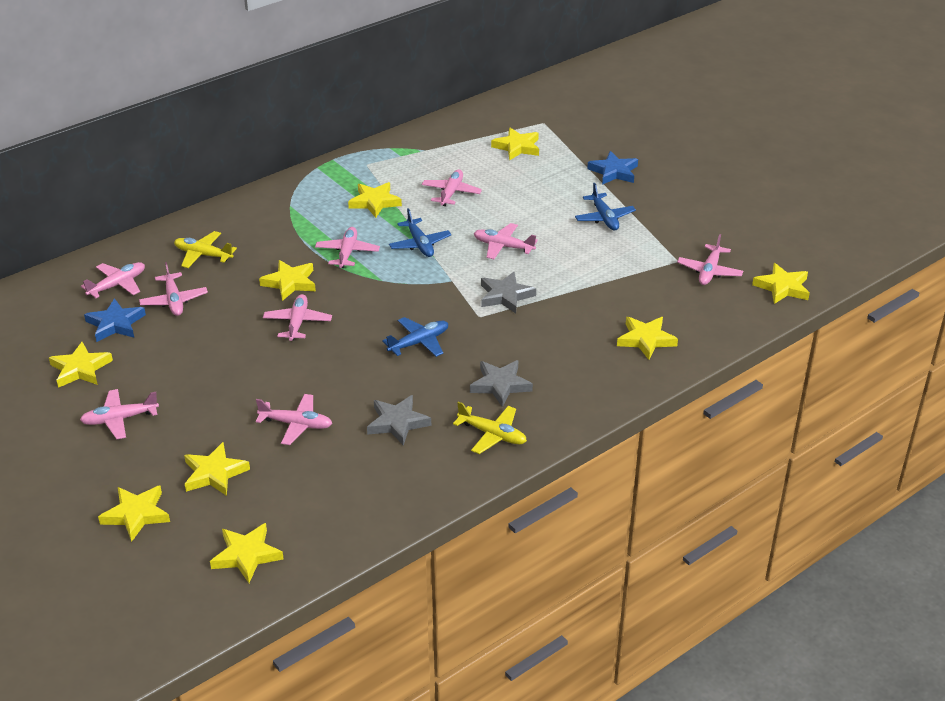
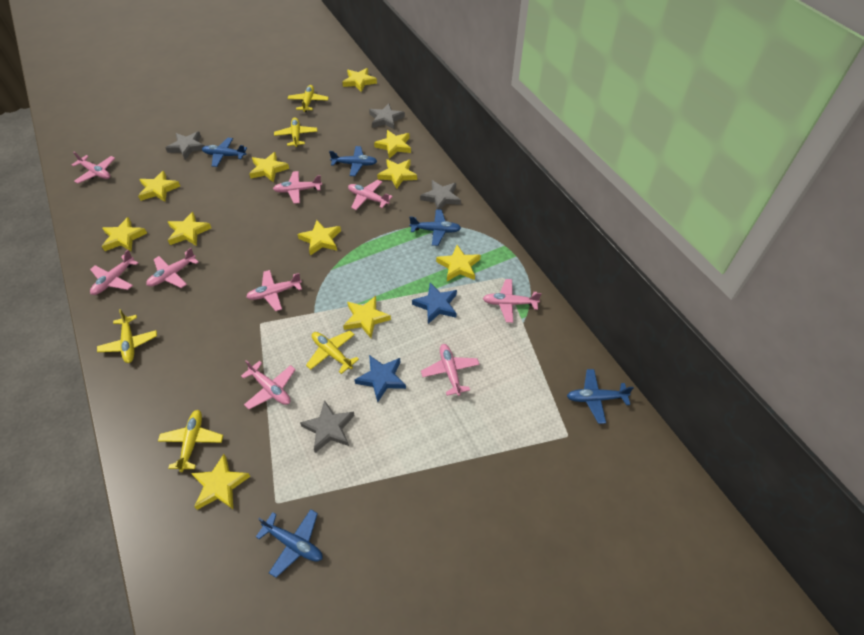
blue plane: 3 -> 5
grey star: 3 -> 4
yellow plane: 2 -> 5
yellow star: 9 -> 11

